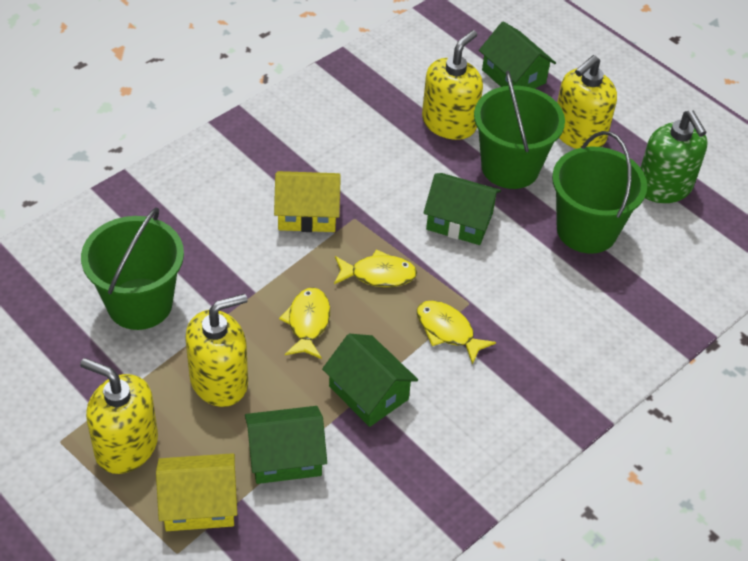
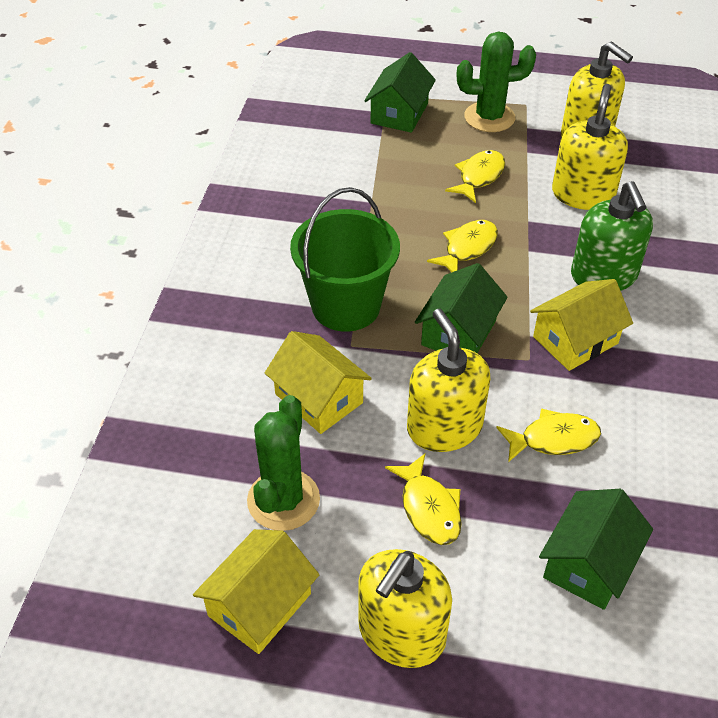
green bucket: 3 -> 1
green cactus: 0 -> 2
green house: 4 -> 3
yellow fish: 3 -> 4
yellow house: 2 -> 3

